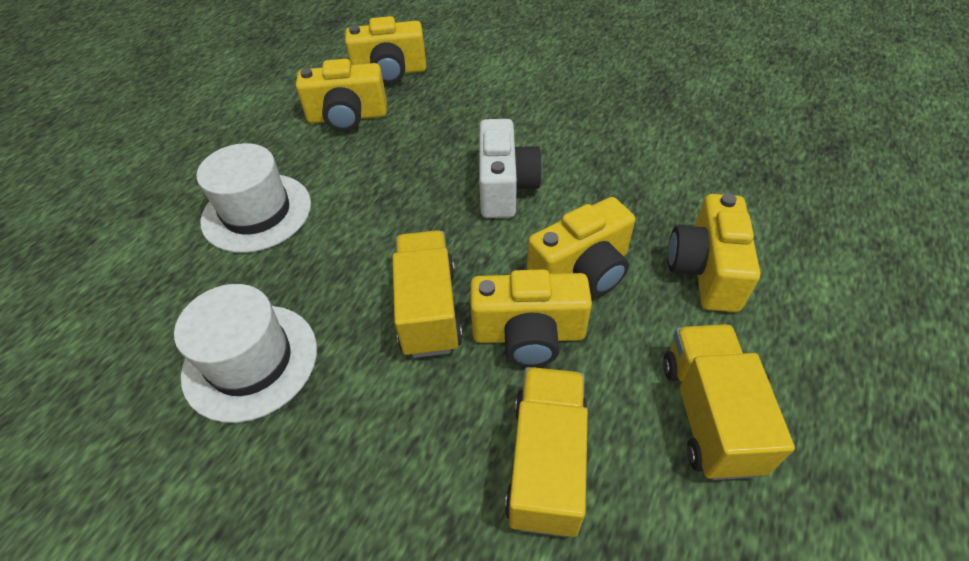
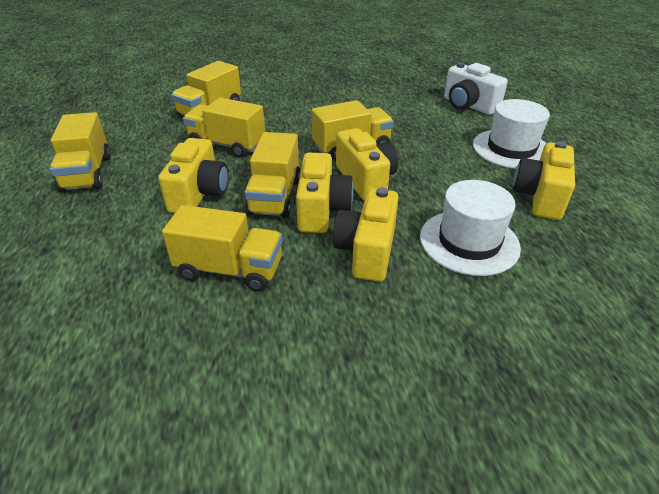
yellow truck: 3 -> 6

